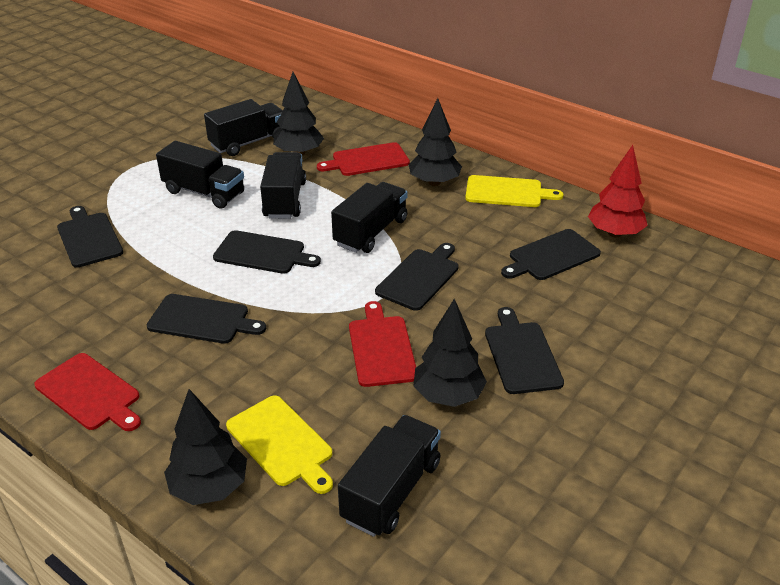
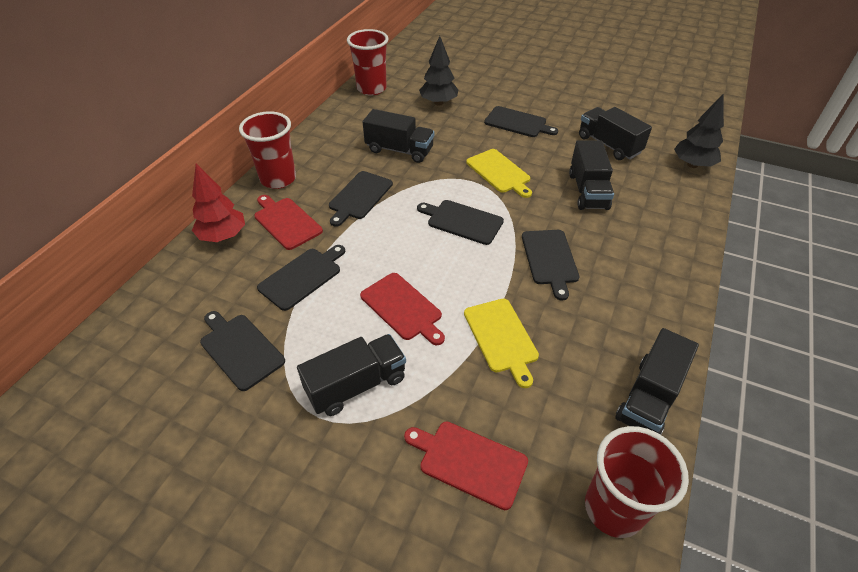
black tree: 4 -> 2
red cup: 0 -> 3

